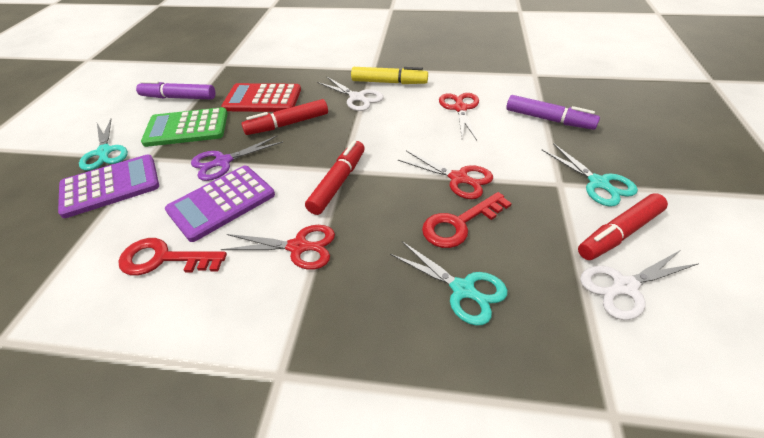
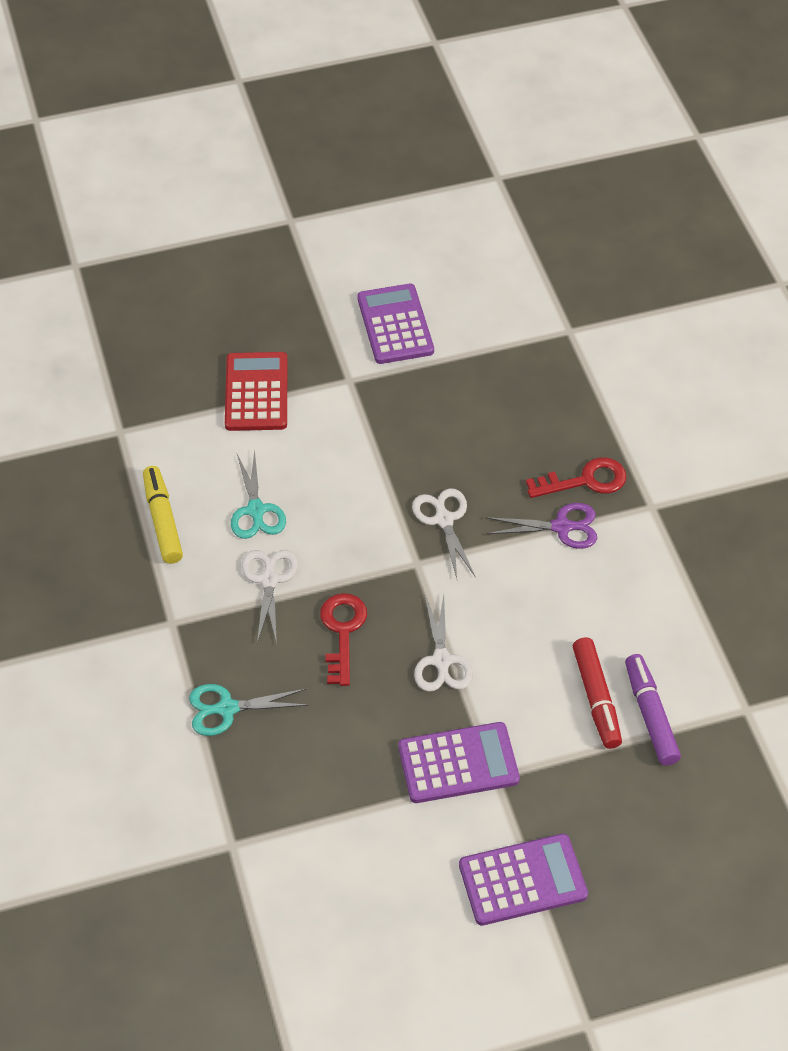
green calculator: 1 -> 0
purple calculator: 2 -> 3
purple marker: 2 -> 1
red marker: 3 -> 1
red scissors: 3 -> 0
turquoise scissors: 3 -> 2
white scissors: 2 -> 3

